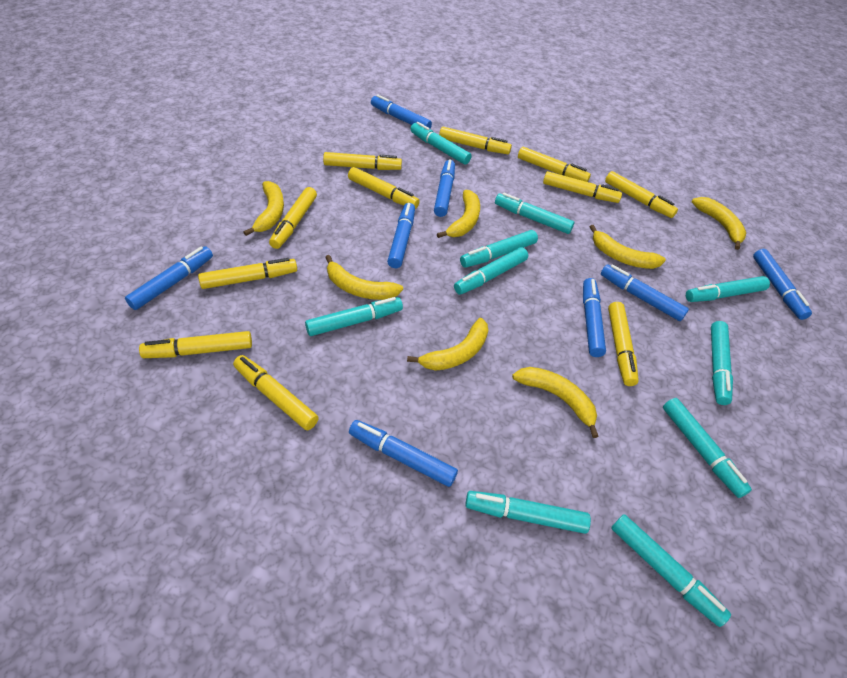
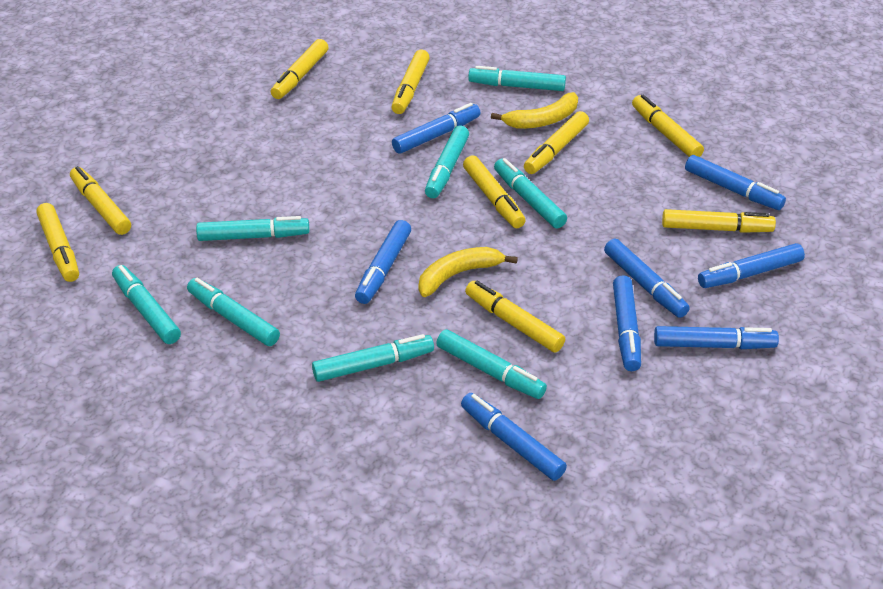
turquoise marker: 10 -> 8
yellow banana: 7 -> 2
yellow marker: 11 -> 9

